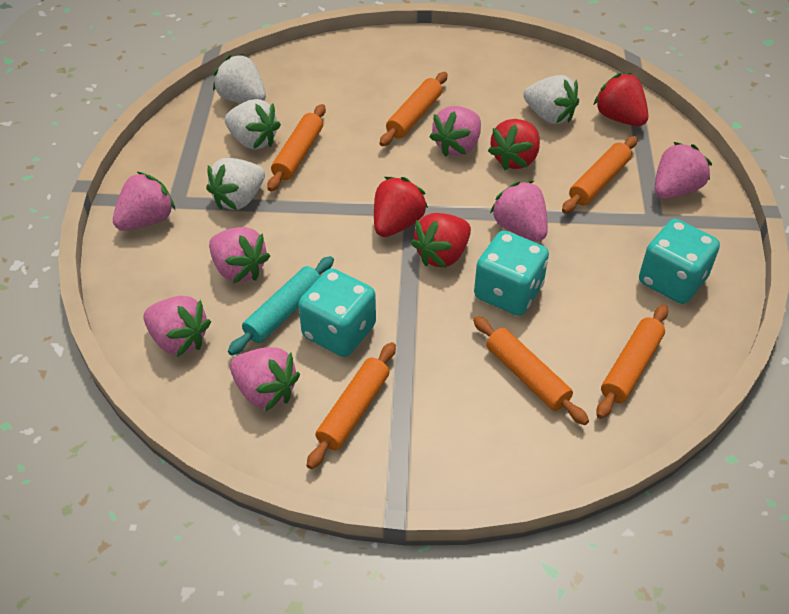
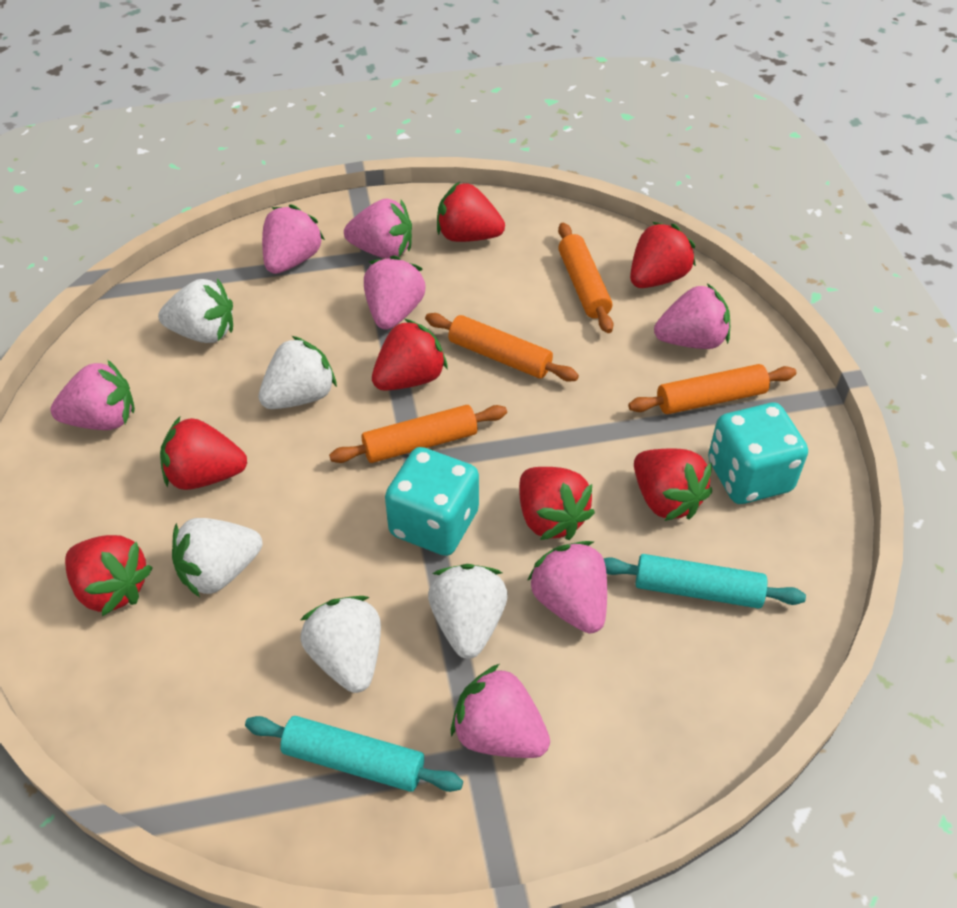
orange rolling pin: 6 -> 4
red strawberry: 4 -> 7
turquoise dice: 3 -> 2
turquoise rolling pin: 1 -> 2
white strawberry: 4 -> 5

